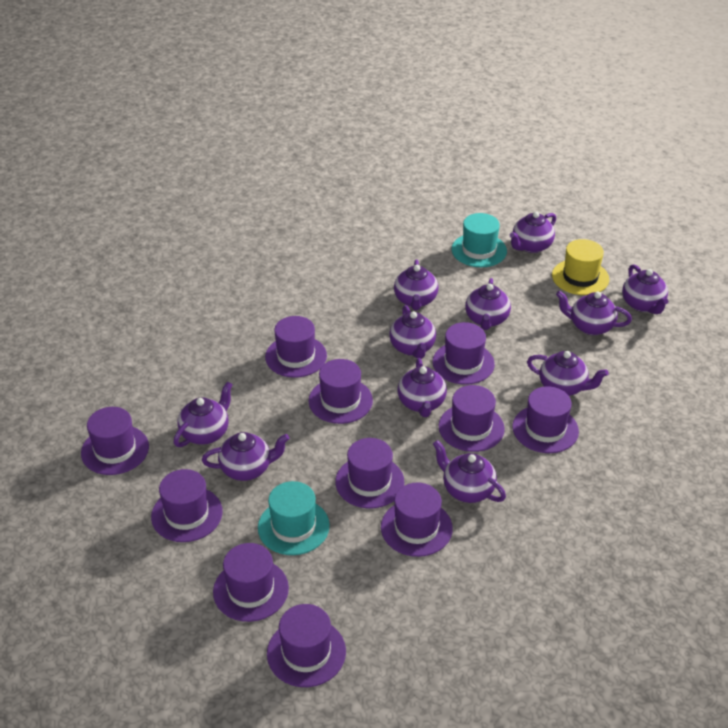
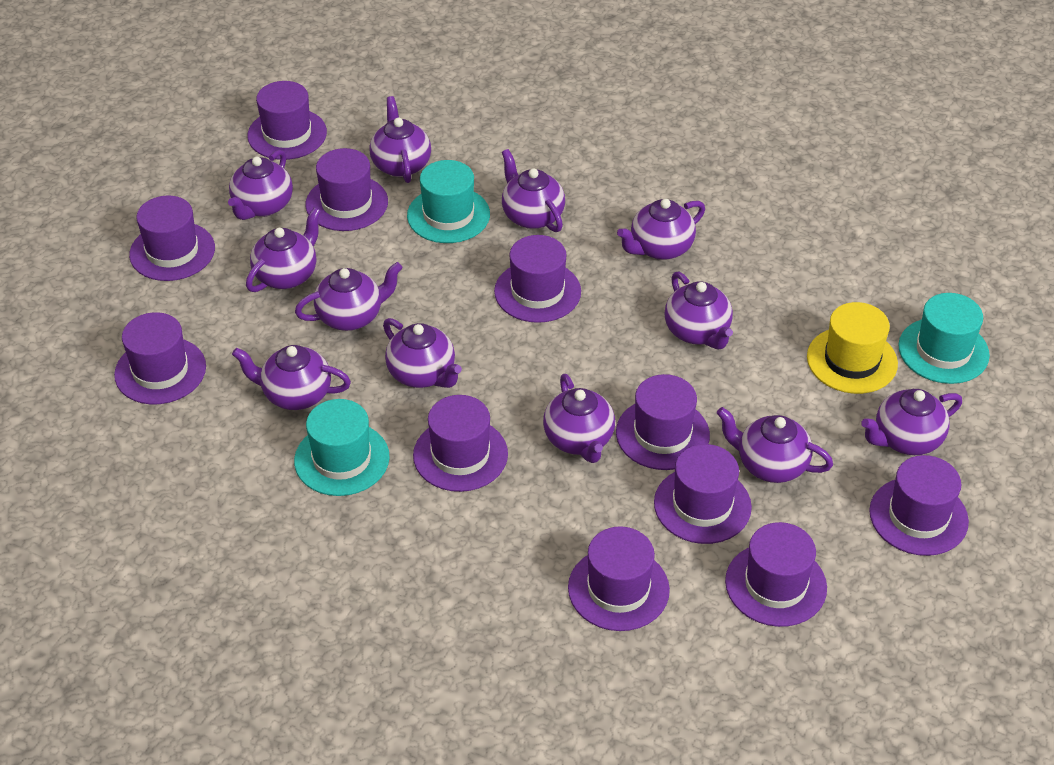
purple teapot: 11 -> 12
turquoise hat: 2 -> 3

